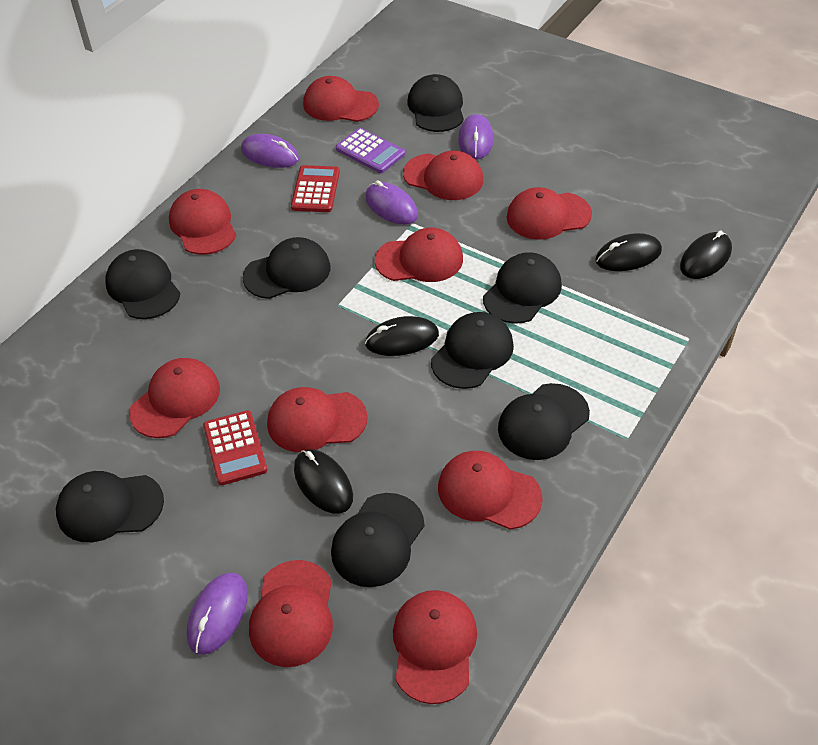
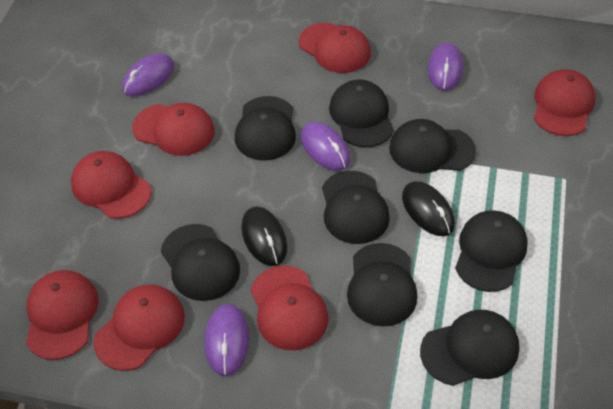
black mouse: 4 -> 2
purple calculator: 1 -> 0
red calculator: 2 -> 0
red cap: 10 -> 7

